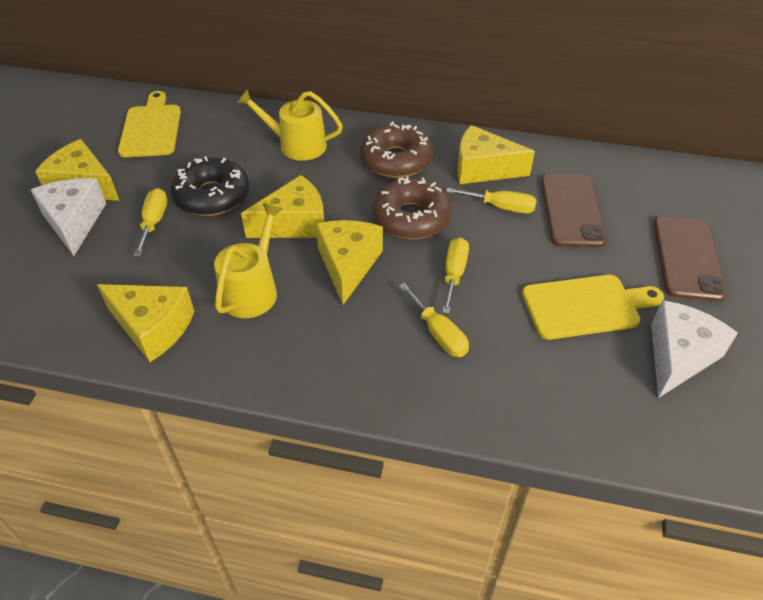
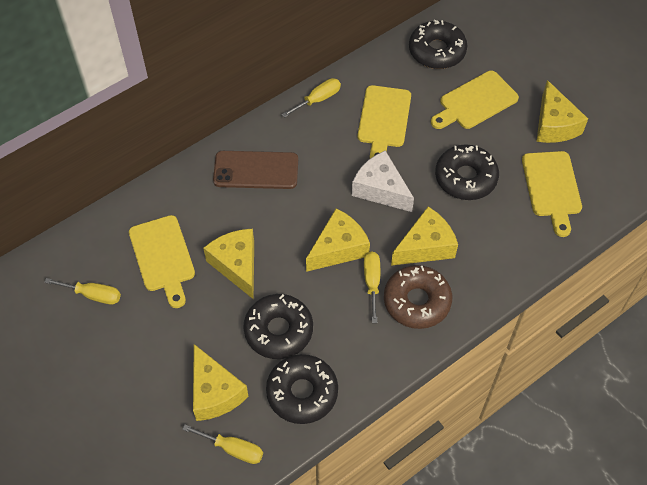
black donut: 1 -> 4
brown donut: 2 -> 1
brown phone: 2 -> 1
white cheese: 2 -> 1
yellow cutting board: 2 -> 4
yellow watering can: 2 -> 0

